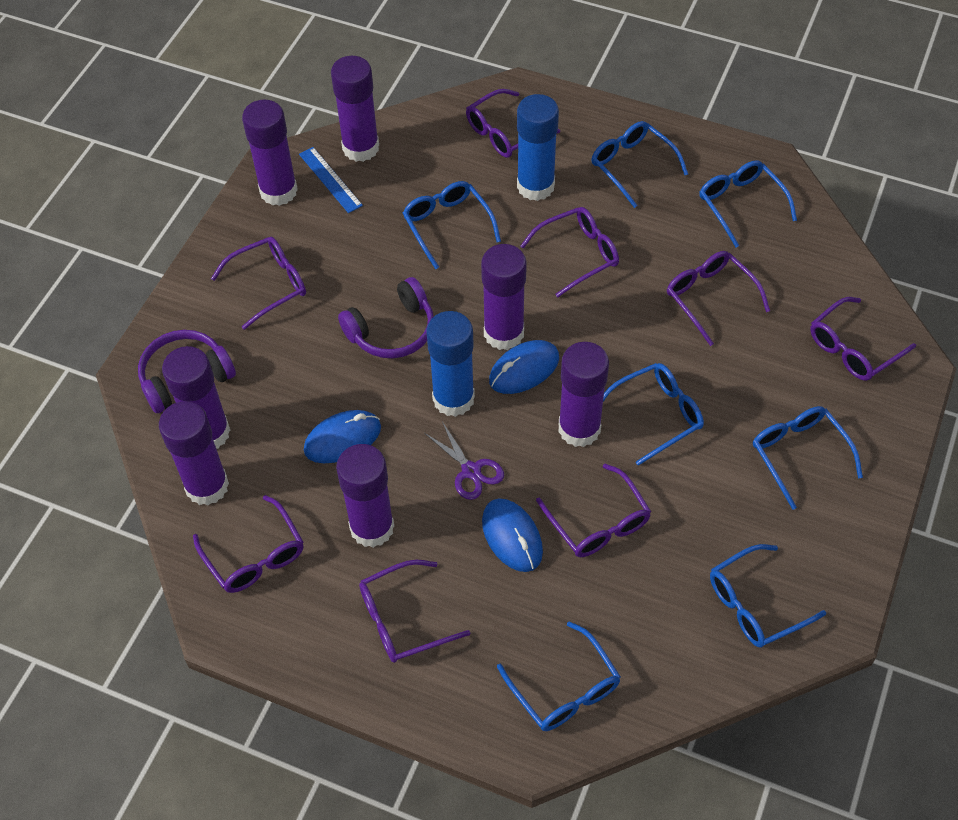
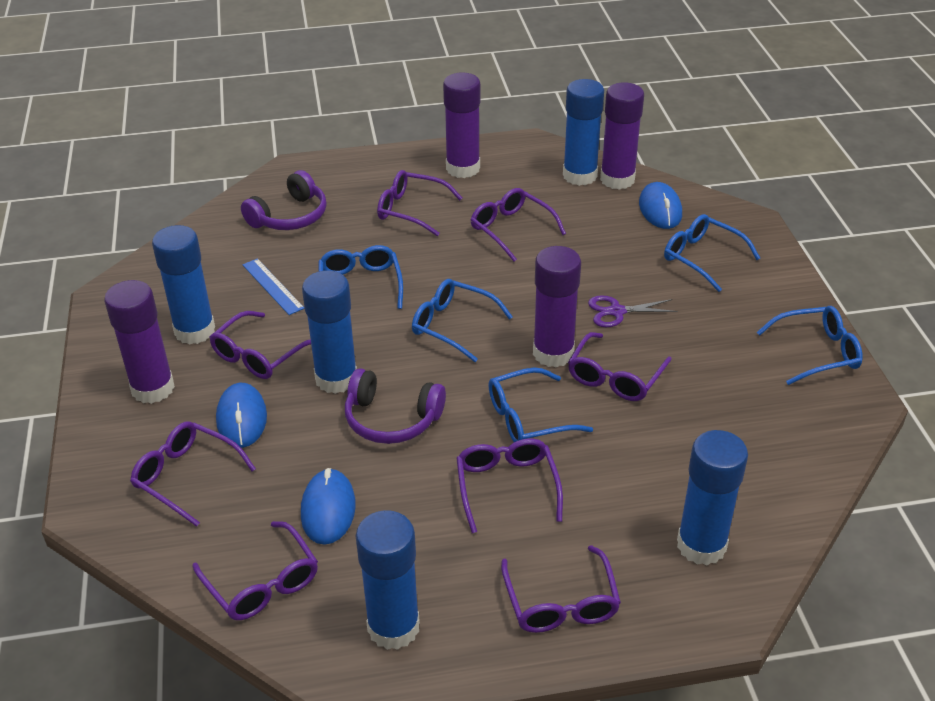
blue glasses: 7 -> 5
blue glue stick: 2 -> 5
purple glue stick: 7 -> 4

